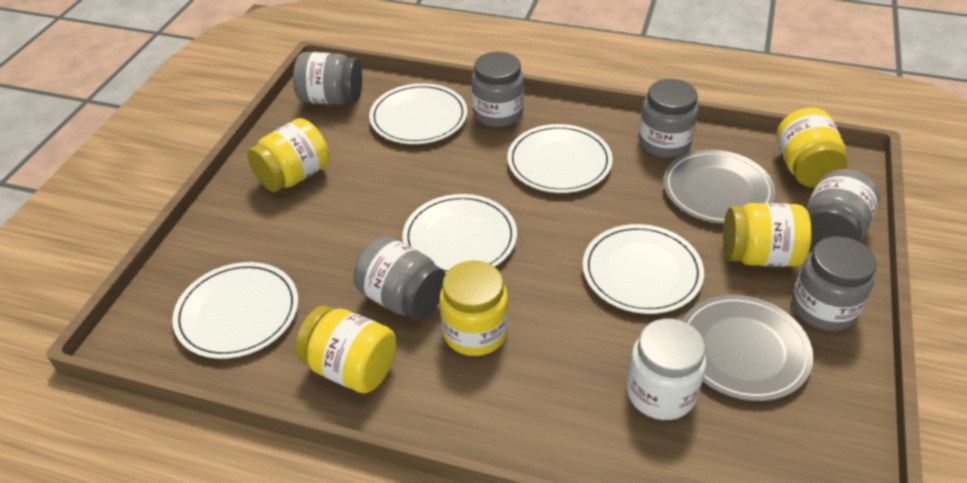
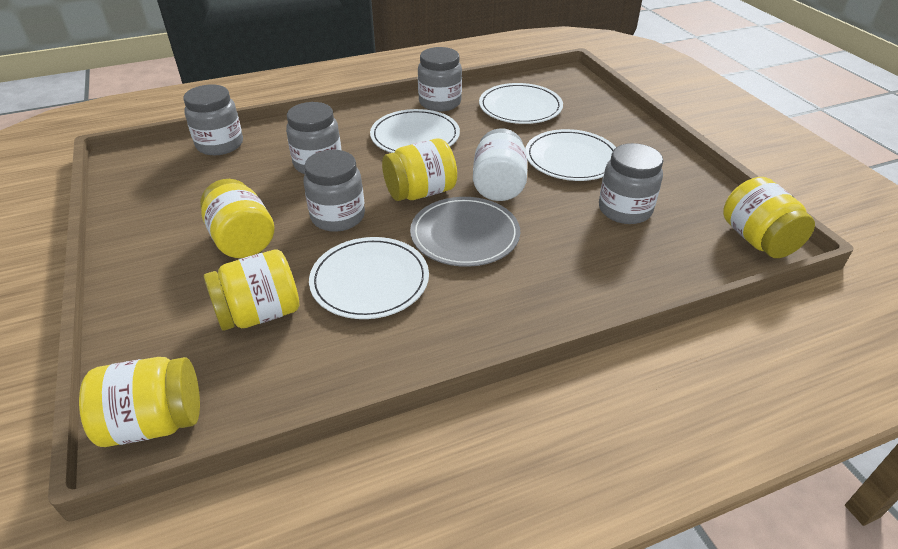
grey jar: 6 -> 5
grey plate: 2 -> 1
white plate: 5 -> 4

